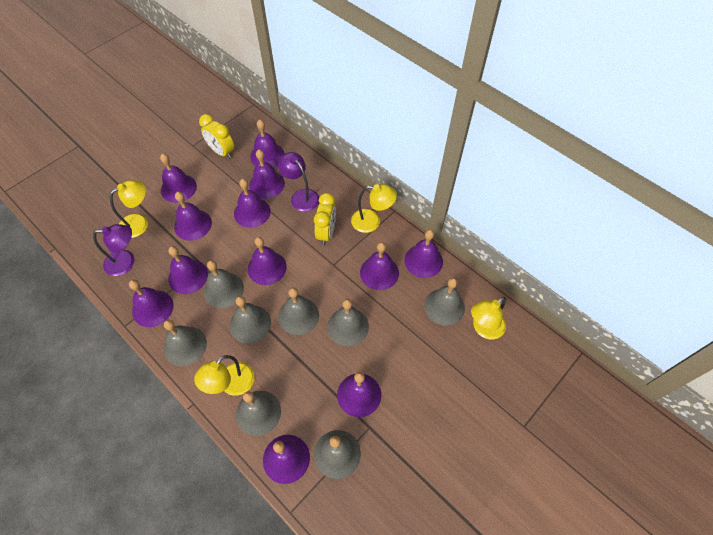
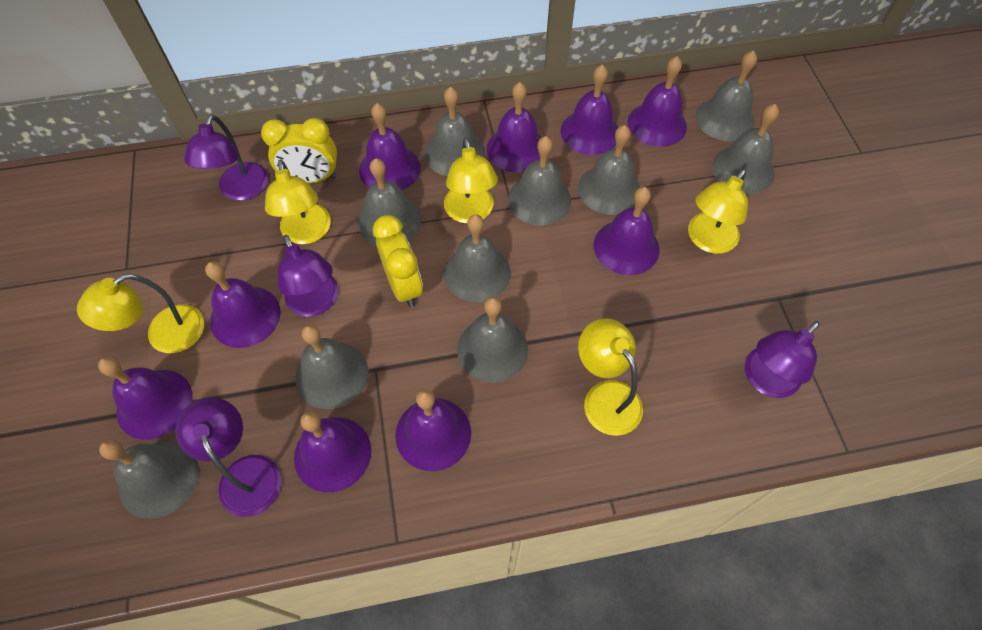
grey bell: 8 -> 10
purple bell: 12 -> 9
purple lamp: 2 -> 4
yellow lamp: 4 -> 5

